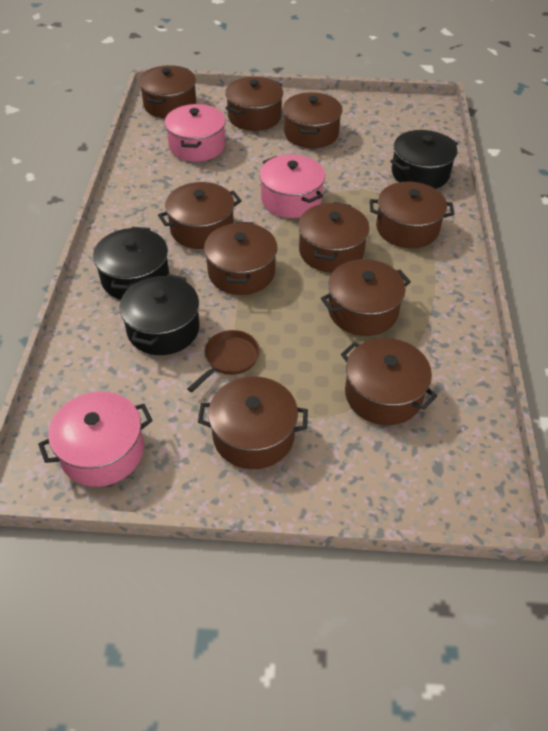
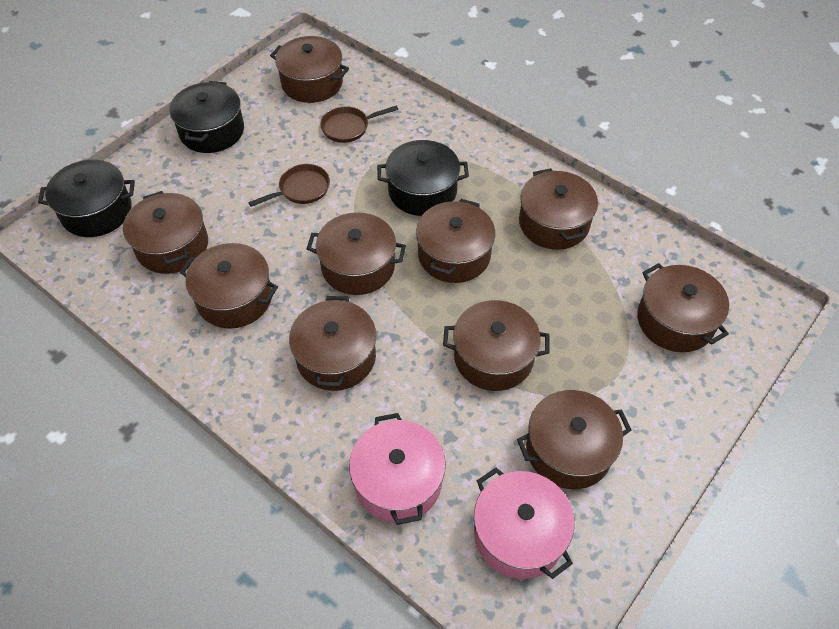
brown pan: 1 -> 2
pink pot: 3 -> 2

